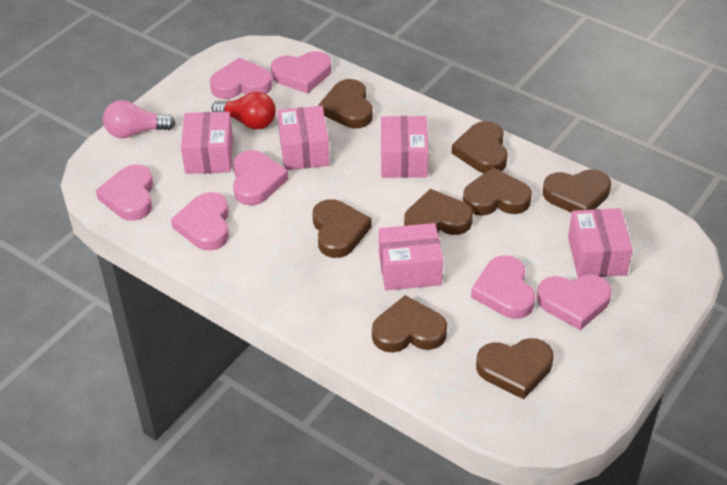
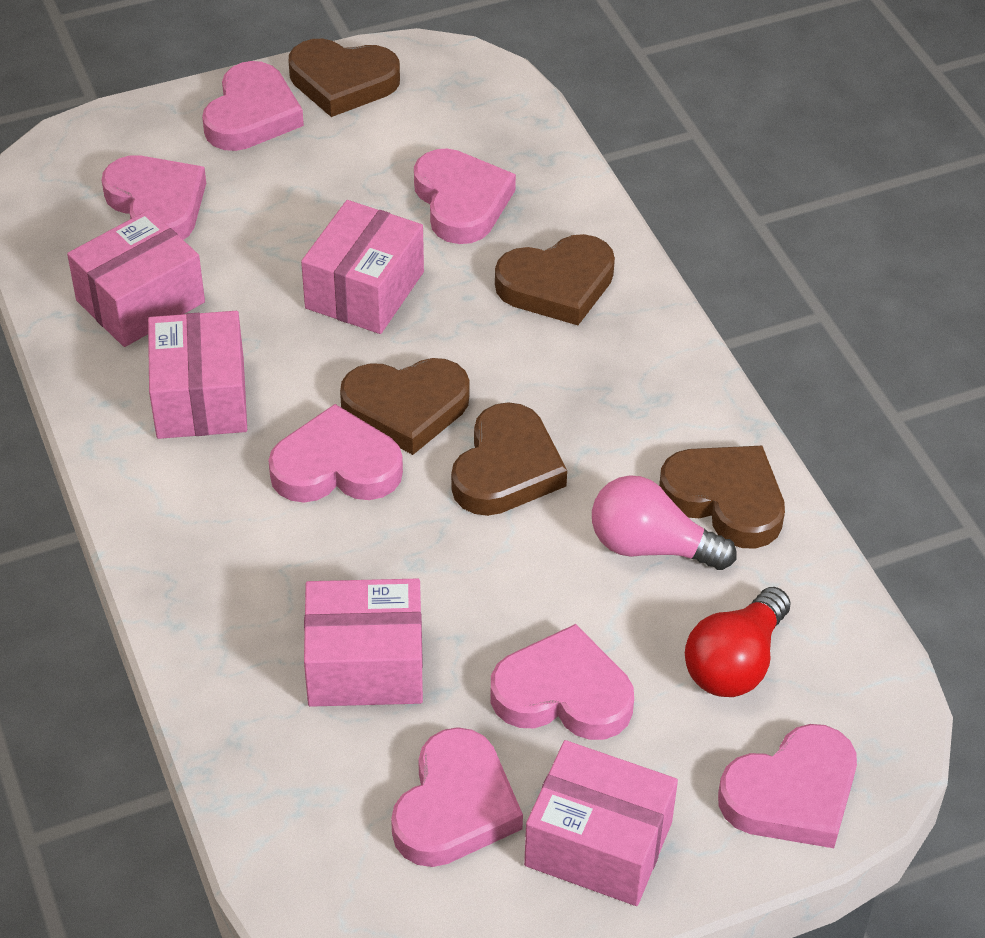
brown heart: 8 -> 5

